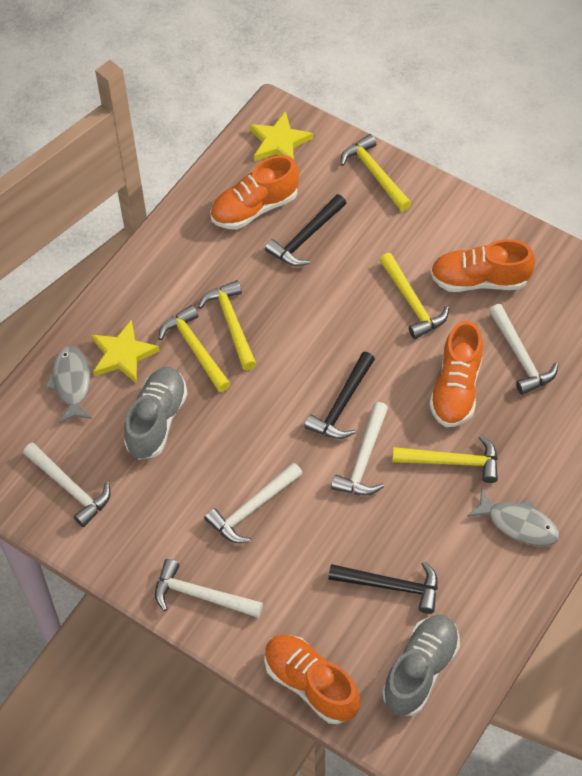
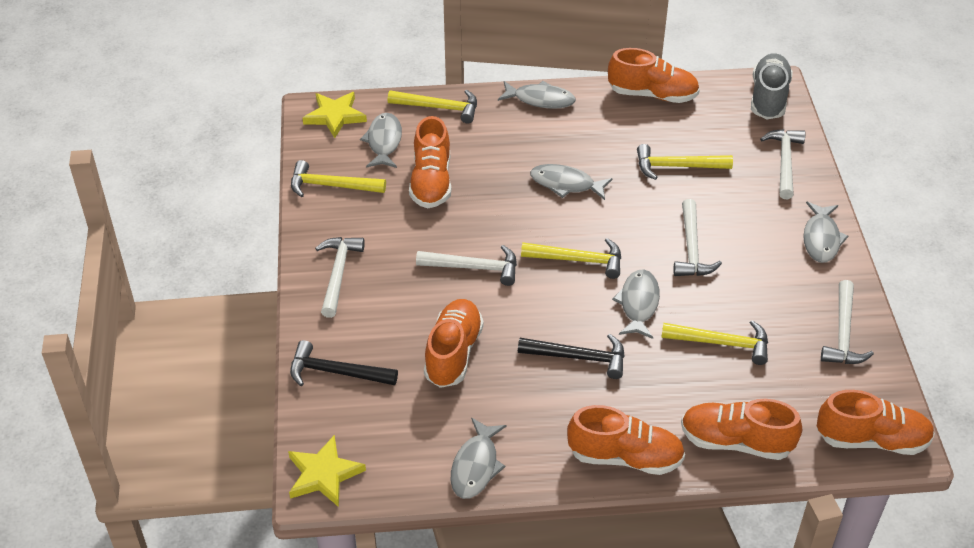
black hammer: 3 -> 2
grey fish: 2 -> 6
grey shoe: 2 -> 1
orange shoe: 4 -> 6

